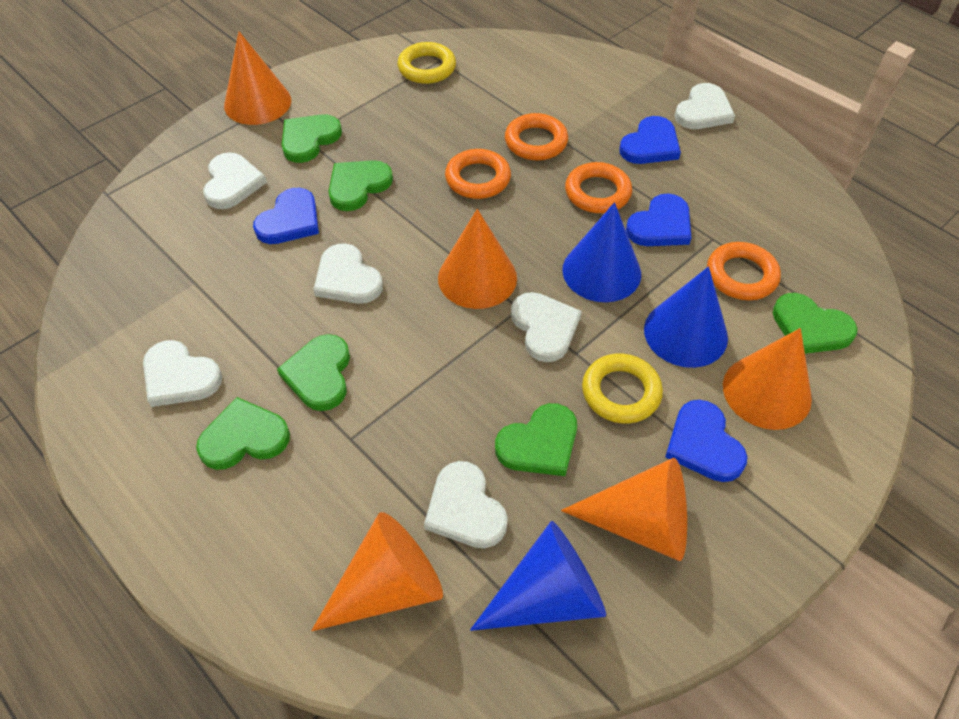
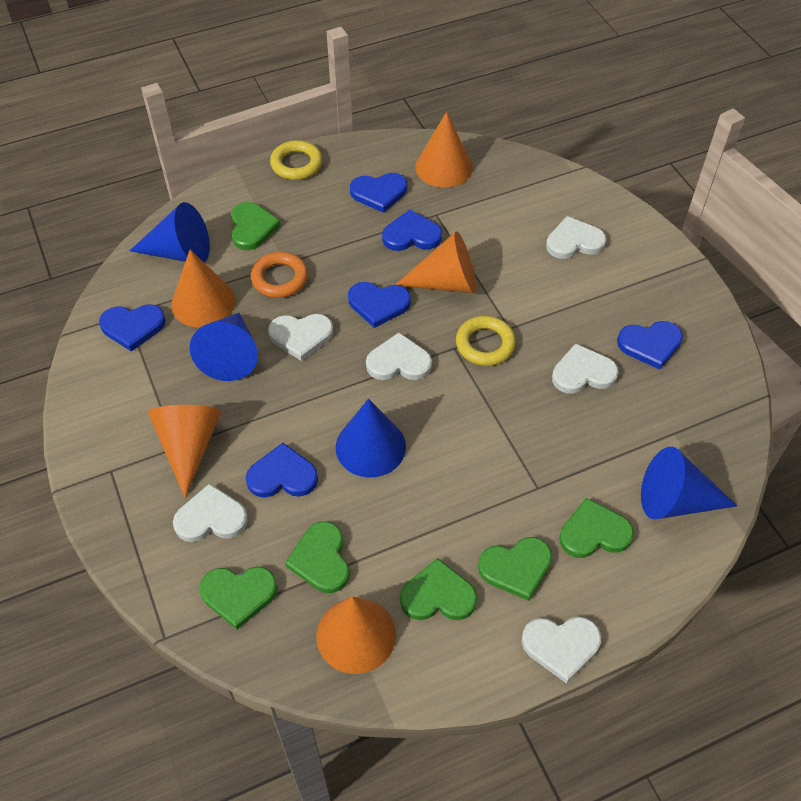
blue cone: 3 -> 4
blue heart: 4 -> 6
orange ring: 4 -> 1

